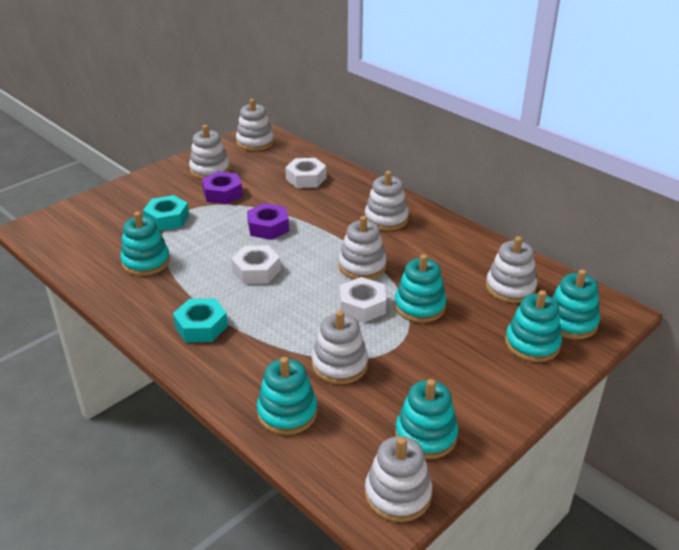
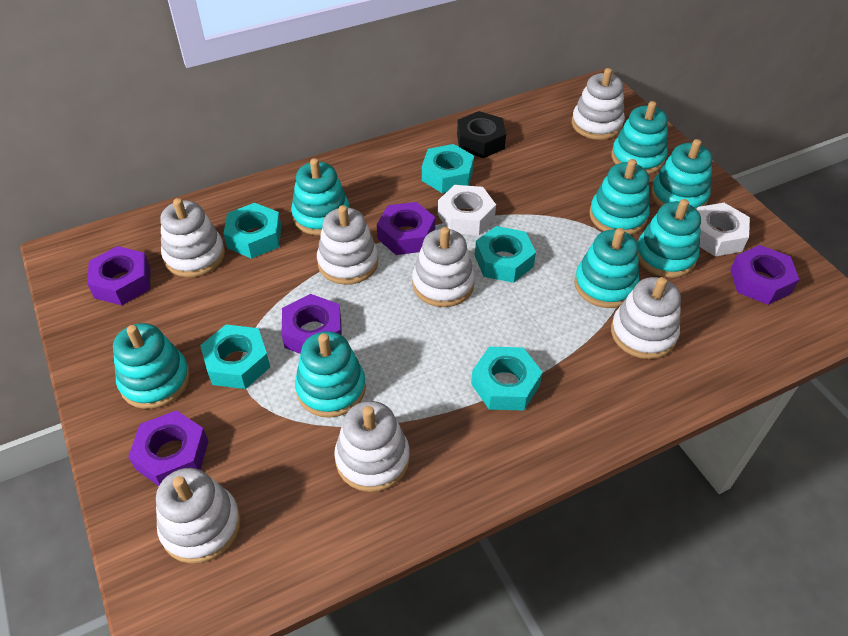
black nut: 0 -> 1
purple nut: 2 -> 5
turquoise nut: 2 -> 5
turquoise stacking toy: 6 -> 8
white nut: 3 -> 2

